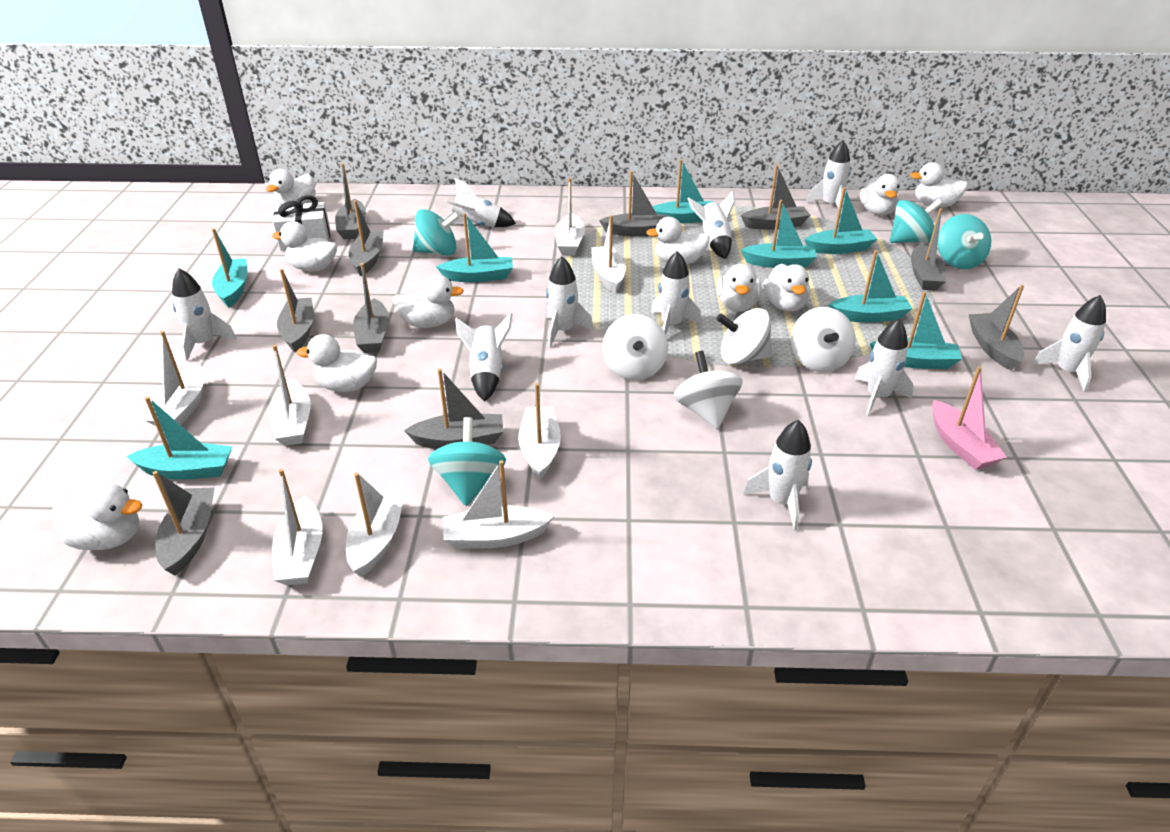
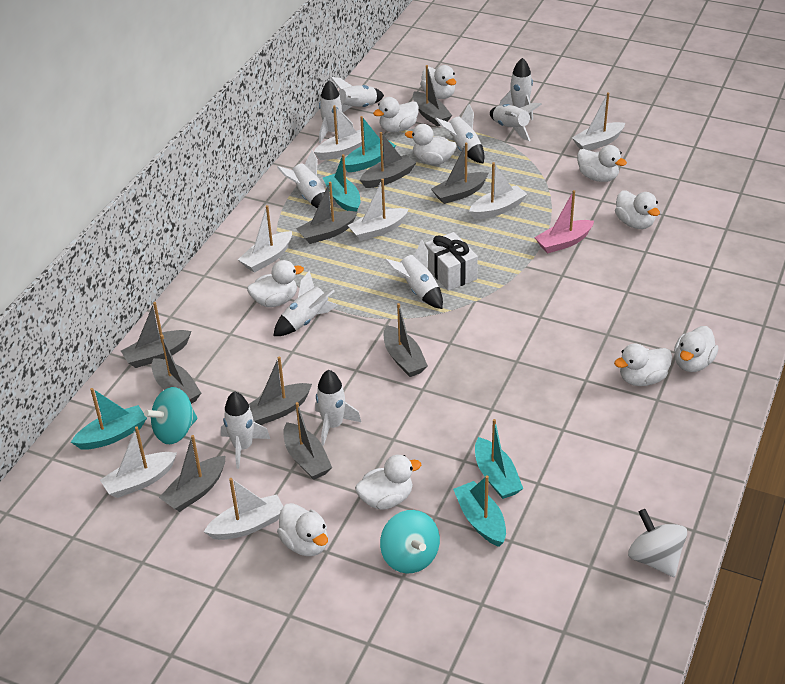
turquoise boat: 8 -> 5
turquoise spinning top: 4 -> 2
white boat: 8 -> 7
white spinning top: 4 -> 1

